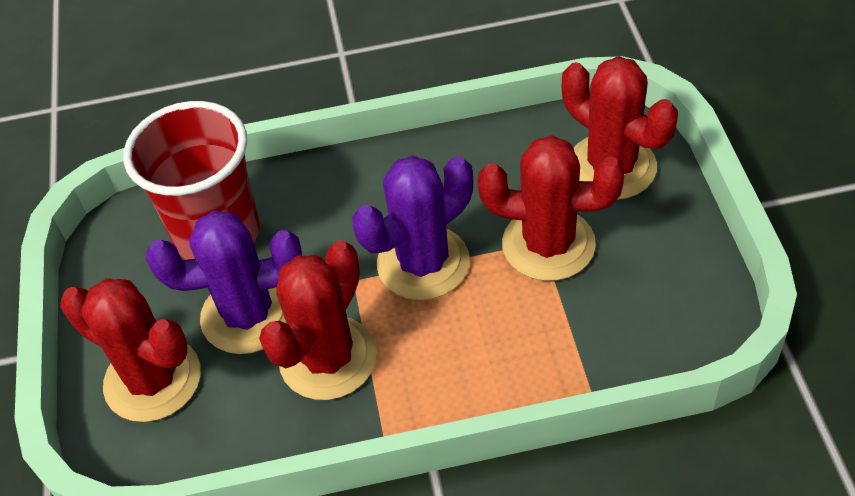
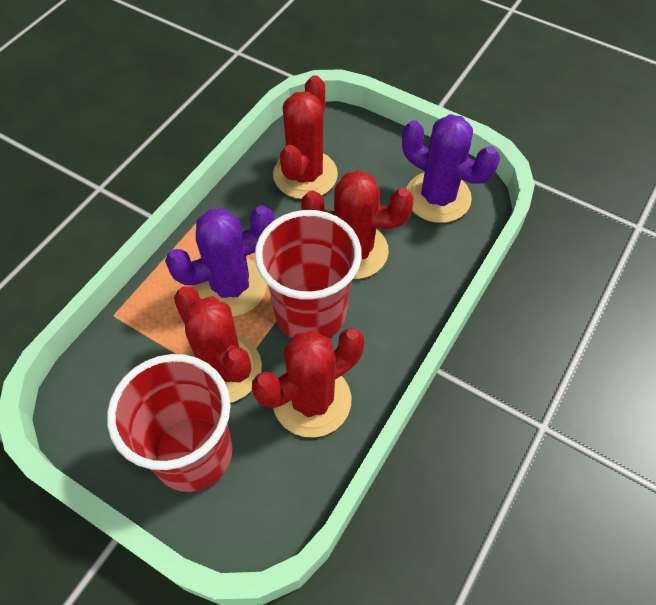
red cup: 1 -> 2

